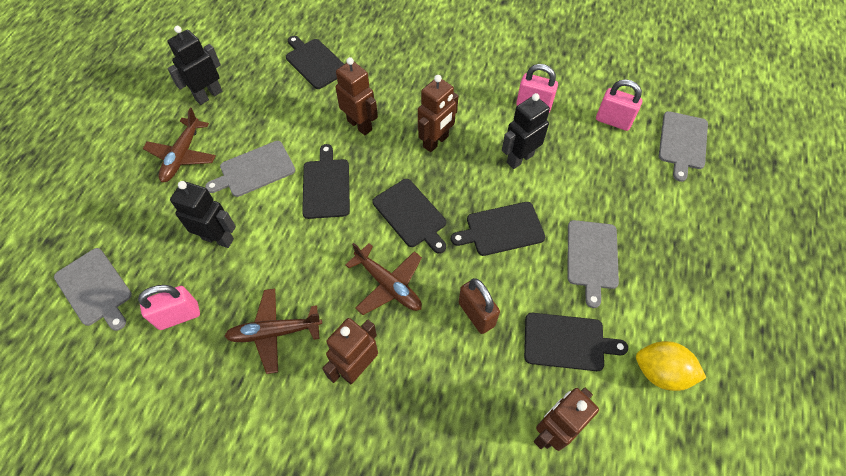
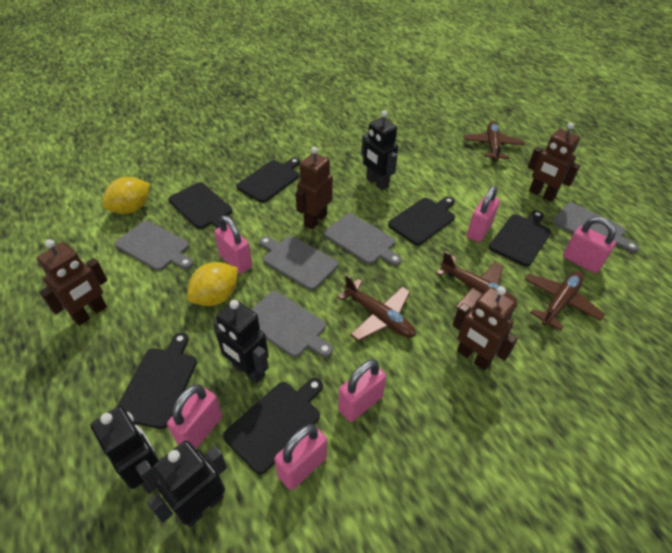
black cutting board: 5 -> 6
black robot: 3 -> 4
brown padlock: 1 -> 0
brown plane: 3 -> 4
grey cutting board: 4 -> 5
pink padlock: 3 -> 6
yellow lemon: 1 -> 2

